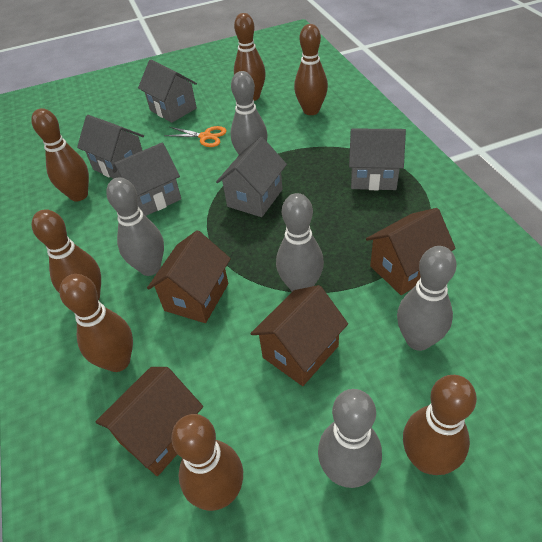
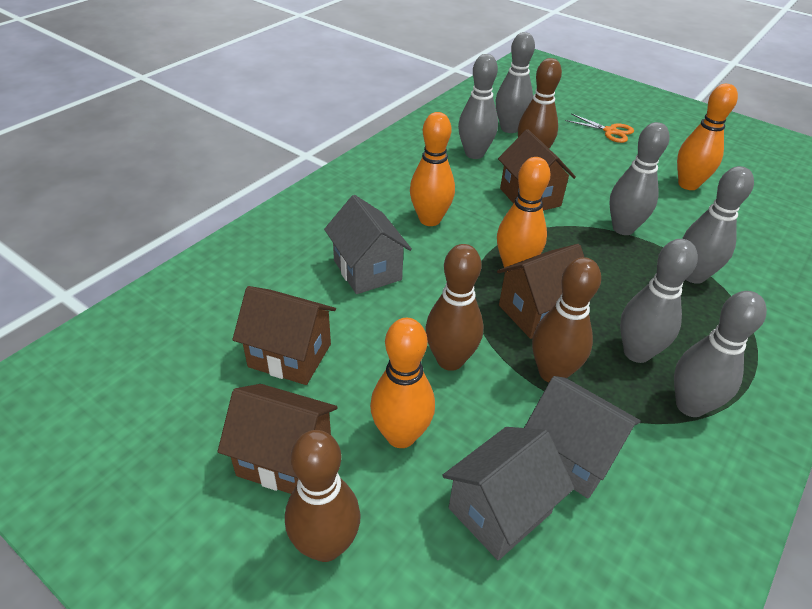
brown bowling pin: 7 -> 4
grey bowling pin: 5 -> 6
grey house: 5 -> 3
orange bowling pin: 0 -> 4

